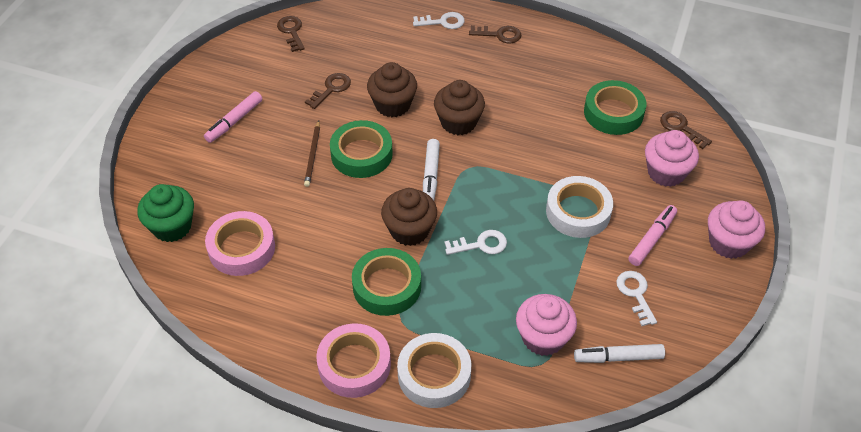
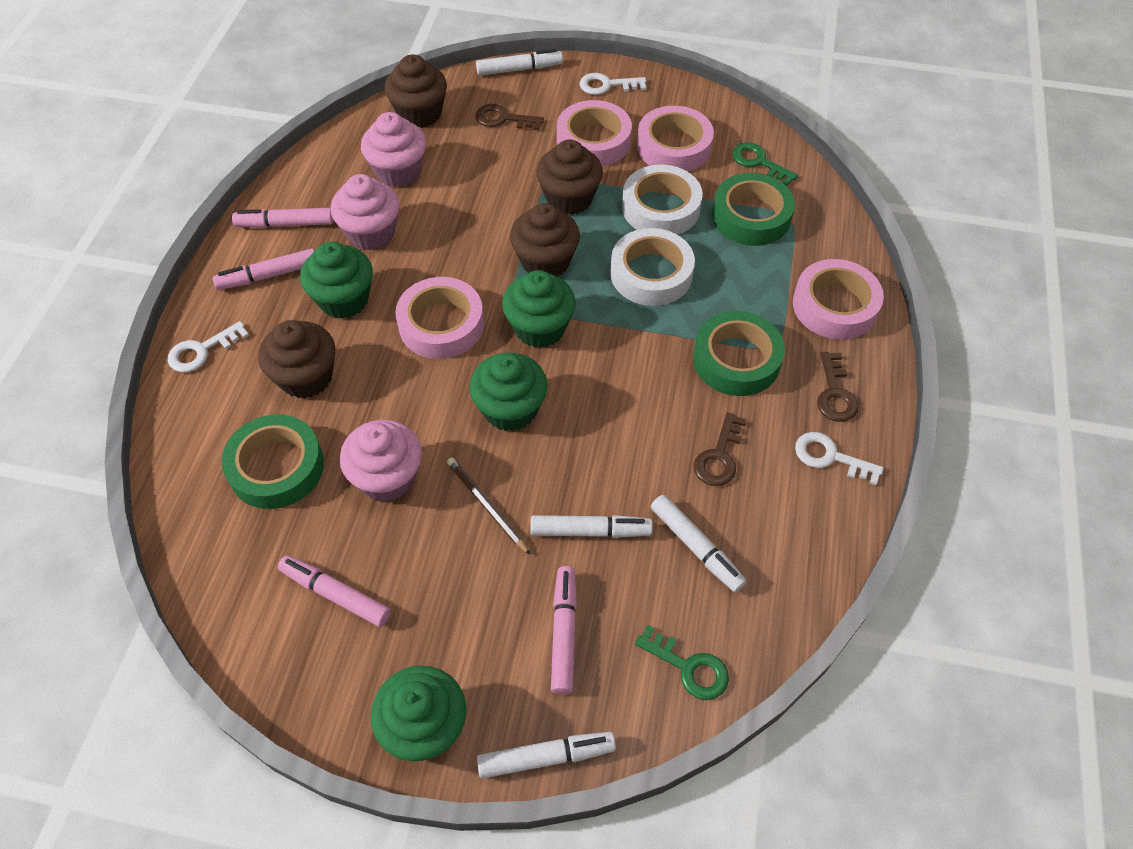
brown cupcake: 3 -> 4
brown key: 4 -> 3
green cupcake: 1 -> 4
green key: 0 -> 2
pink marker: 2 -> 4
pink tape: 2 -> 4
white marker: 2 -> 4

